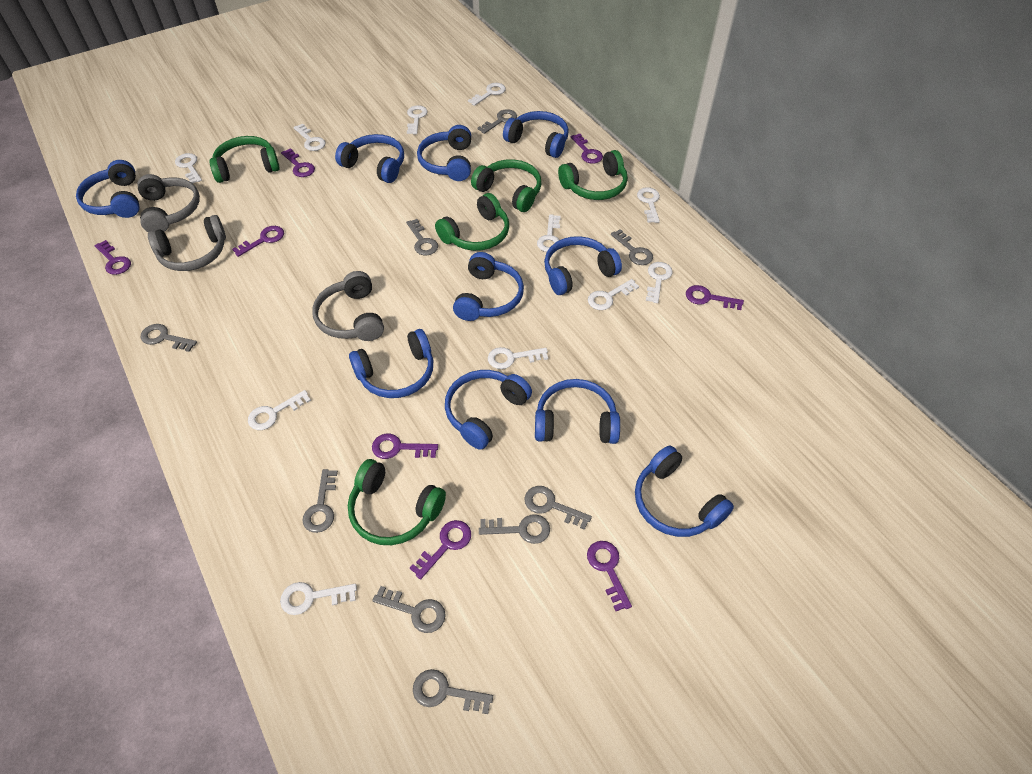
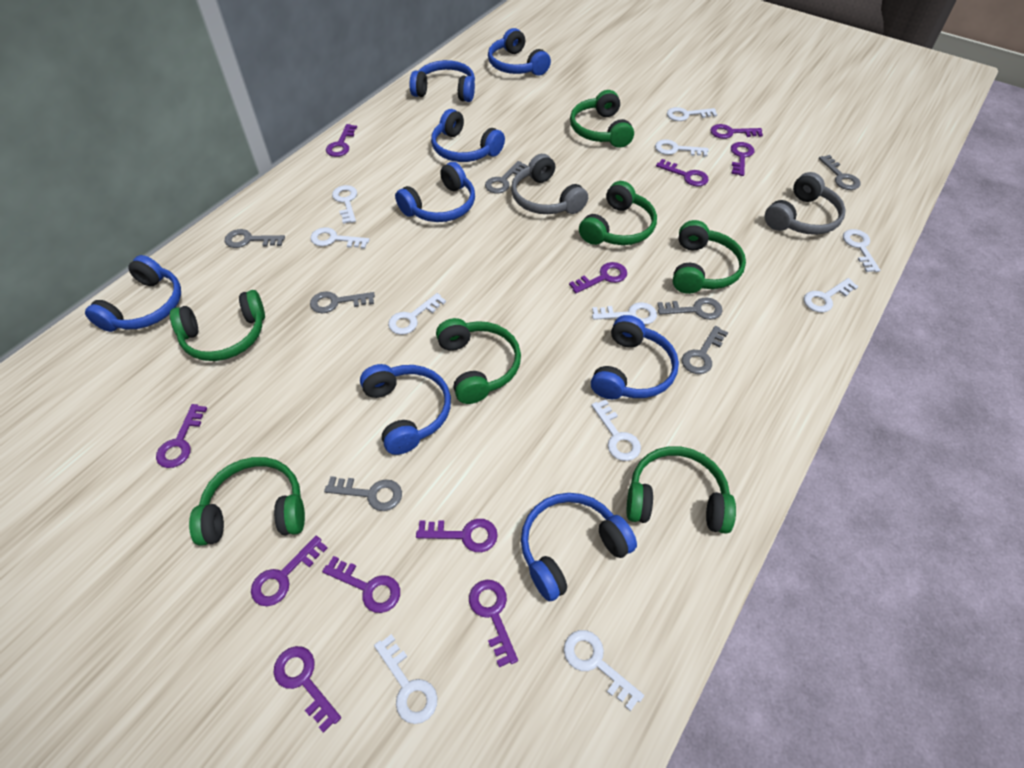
blue headphones: 10 -> 8
green headphones: 5 -> 7
grey headphones: 3 -> 2
grey key: 9 -> 7
purple key: 8 -> 11

